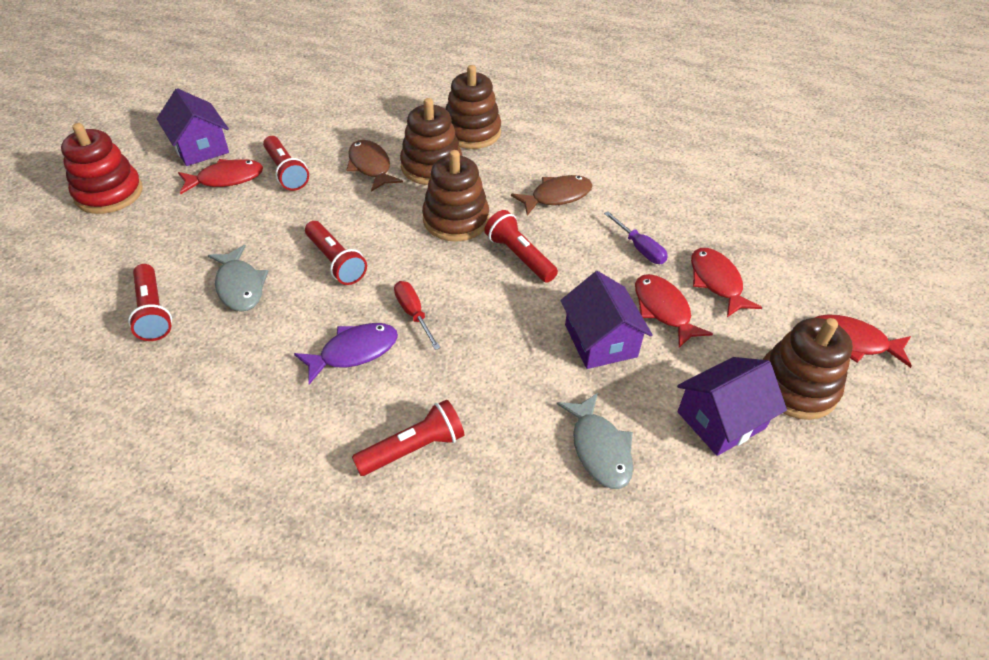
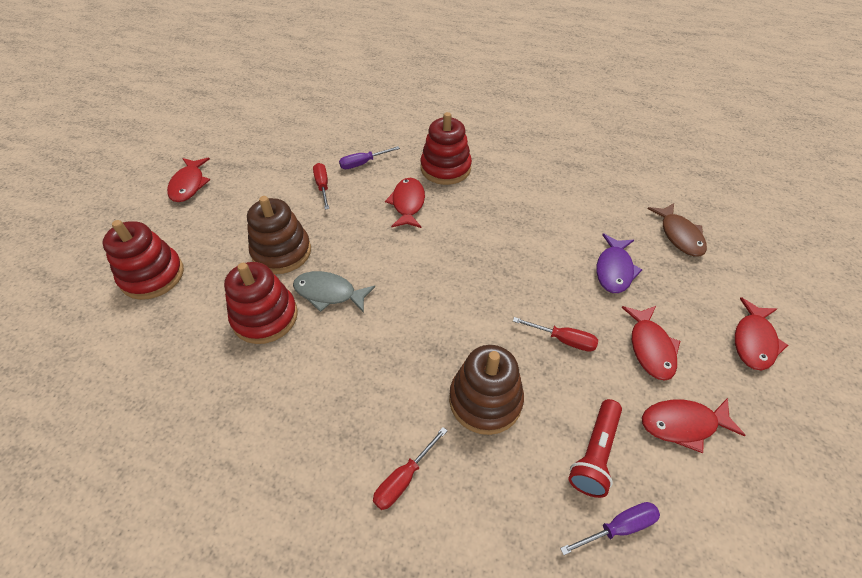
brown fish: 2 -> 1
brown stacking toy: 4 -> 2
grey fish: 2 -> 1
purple house: 3 -> 0
purple screwdriver: 1 -> 2
red fish: 4 -> 5
red flashlight: 5 -> 1
red screwdriver: 1 -> 3
red stacking toy: 1 -> 3

